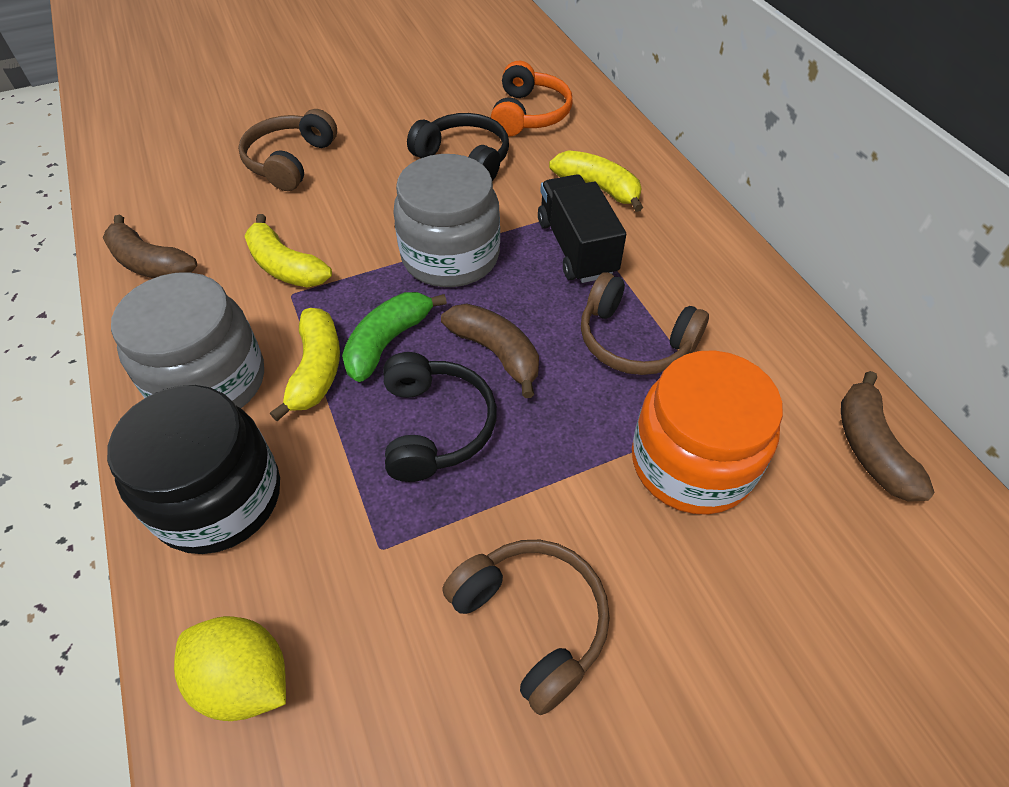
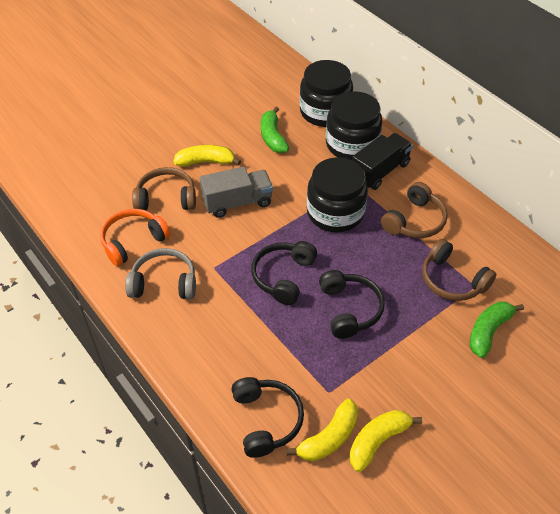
black headphones: 2 -> 3
black jar: 1 -> 3
brown banana: 3 -> 0
green banana: 1 -> 2
grey headphones: 0 -> 1
grey jar: 2 -> 0
grey truck: 0 -> 1
orange jar: 1 -> 0
yellow lemon: 1 -> 0

